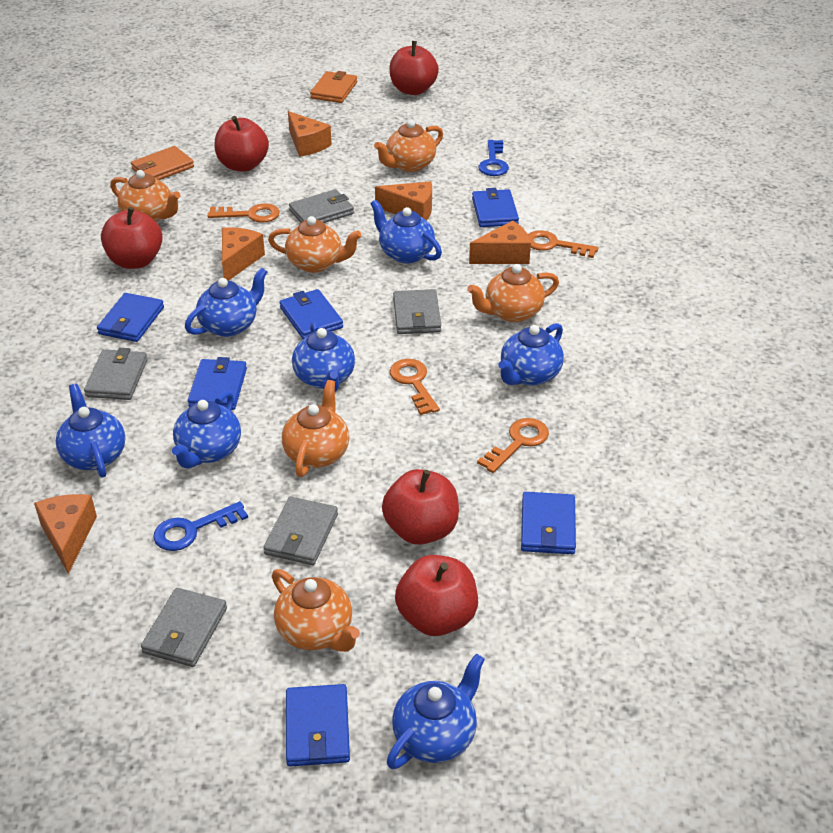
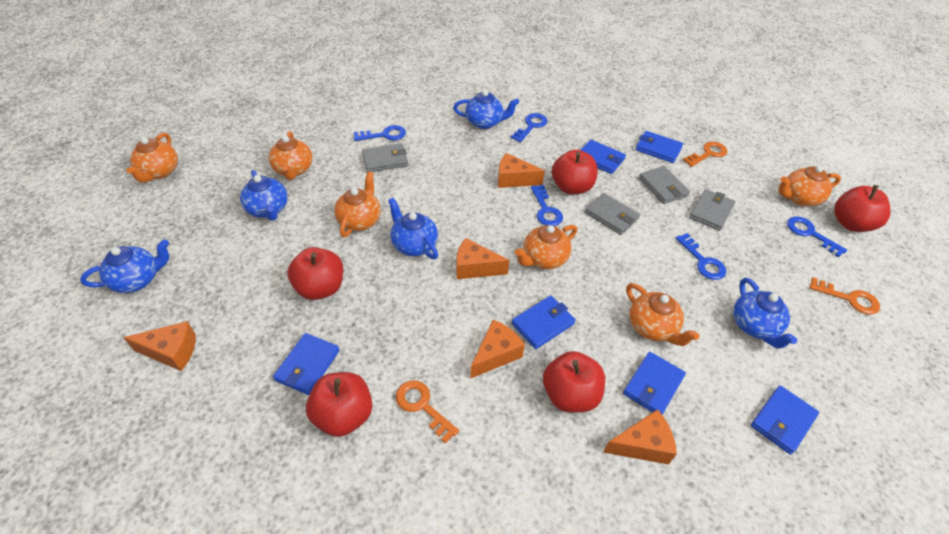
blue key: 2 -> 5
blue teapot: 7 -> 5
grey wallet: 5 -> 4
orange key: 4 -> 3
orange wallet: 2 -> 0

